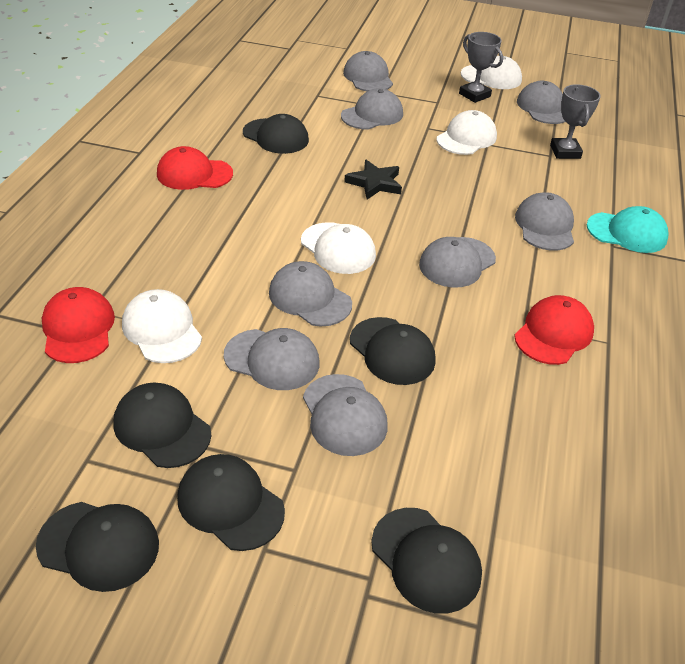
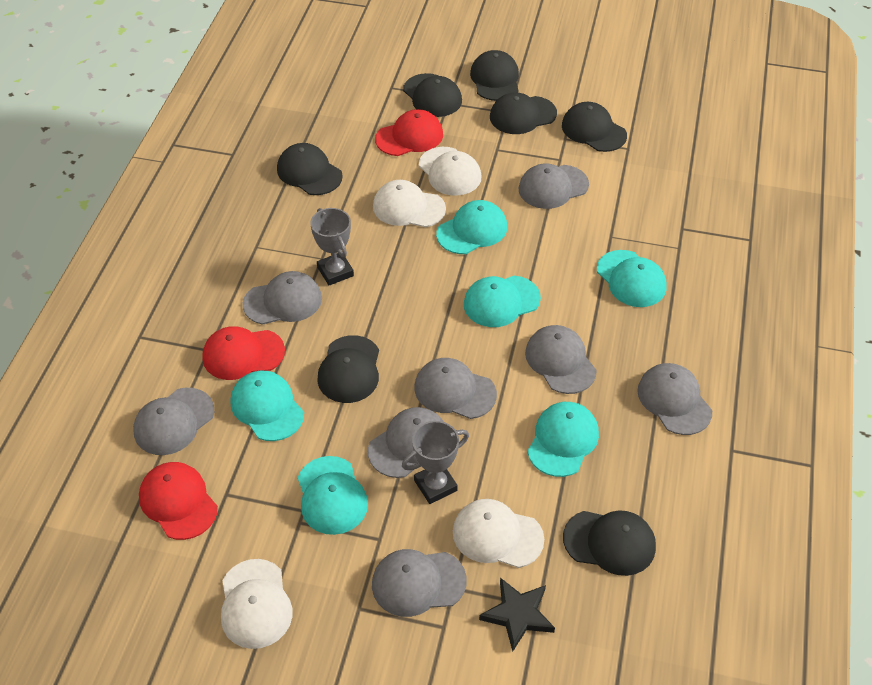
black cap: 6 -> 7
turquoise cap: 1 -> 6

